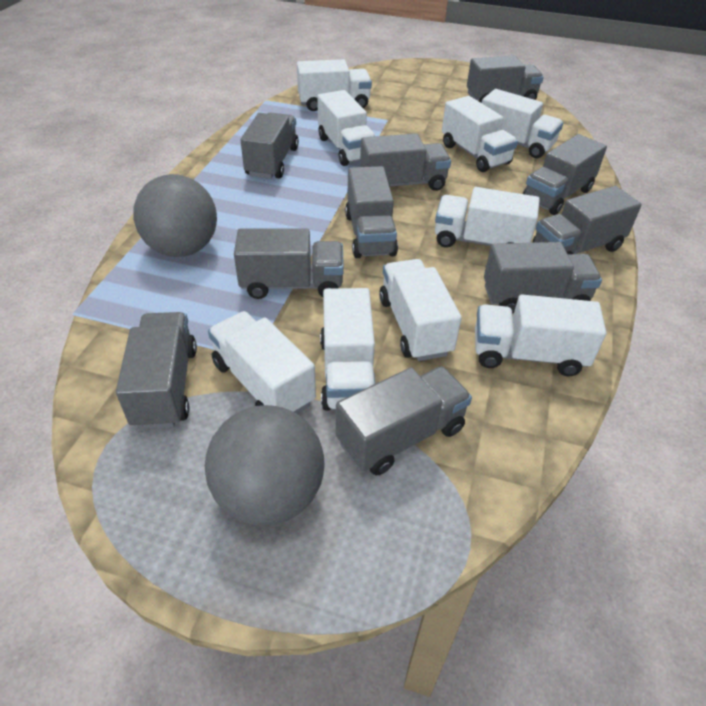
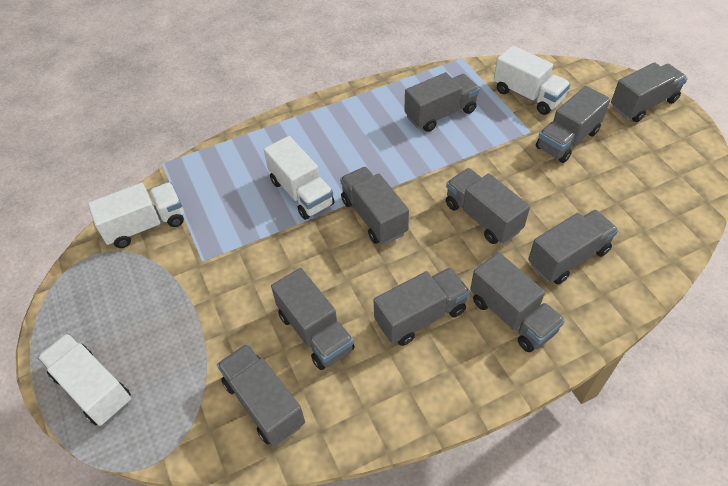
grey ball: 2 -> 0
white truck: 9 -> 4

